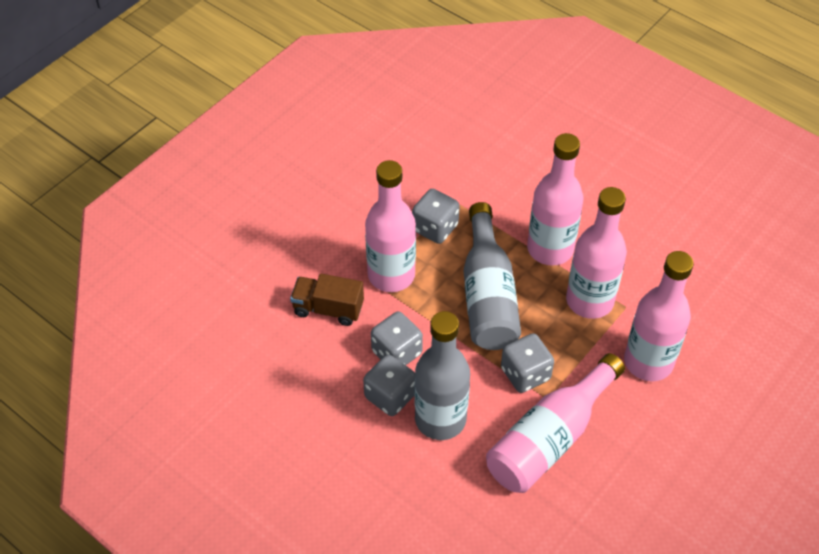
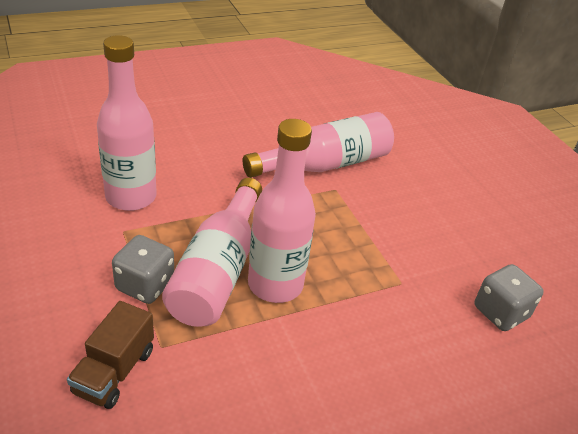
grey bottle: 2 -> 0
grey dice: 4 -> 2
pink bottle: 5 -> 4

